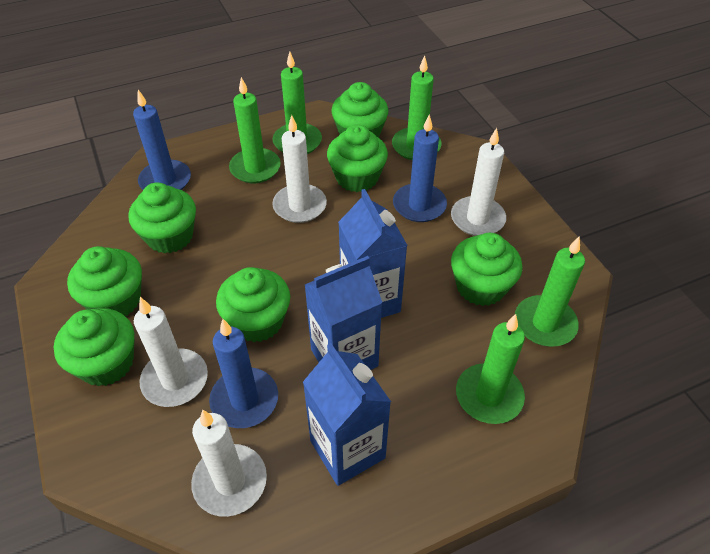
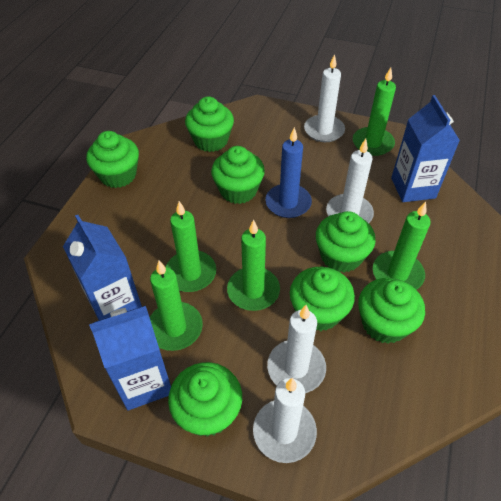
blue candle: 3 -> 1

